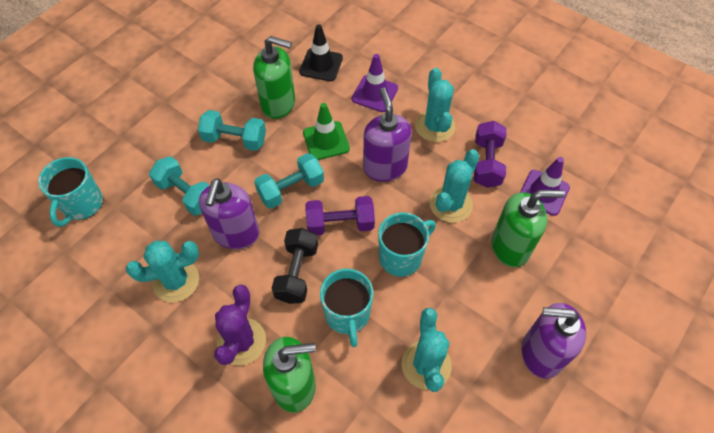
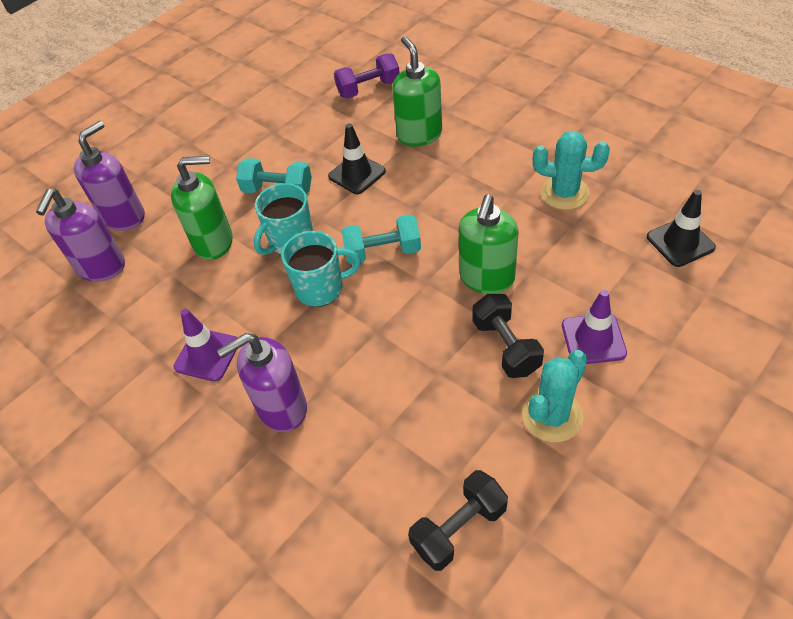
black dumbbell: 1 -> 2
black traffic cone: 1 -> 2
green traffic cone: 1 -> 0
purple cactus: 1 -> 0
purple dumbbell: 2 -> 1
turquoise cactus: 4 -> 2
turquoise dumbbell: 3 -> 2
turquoise mug: 3 -> 2

